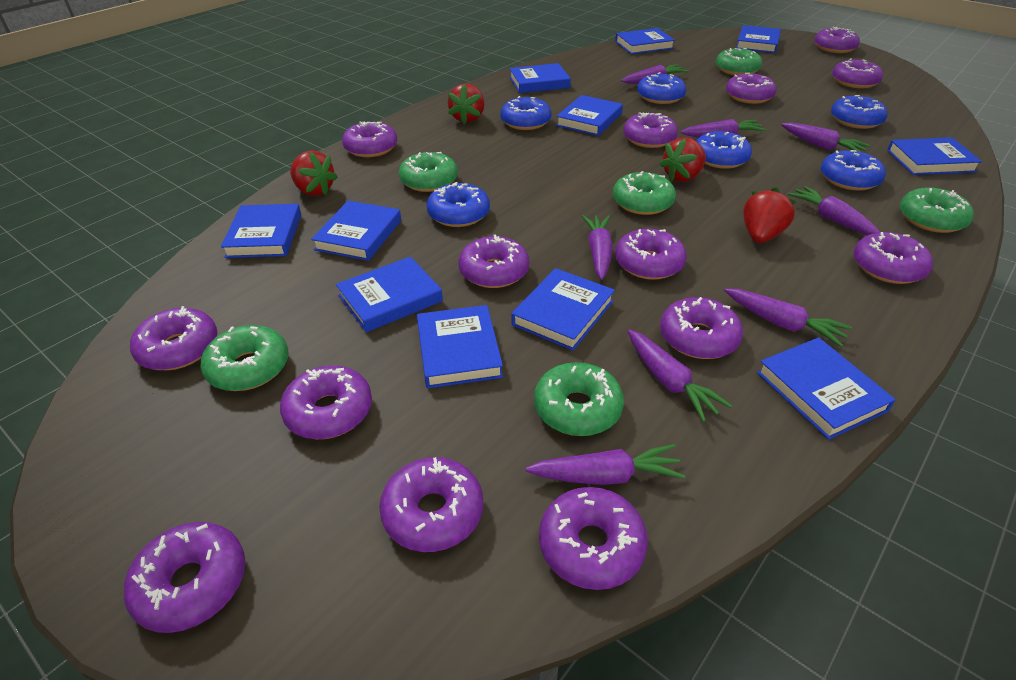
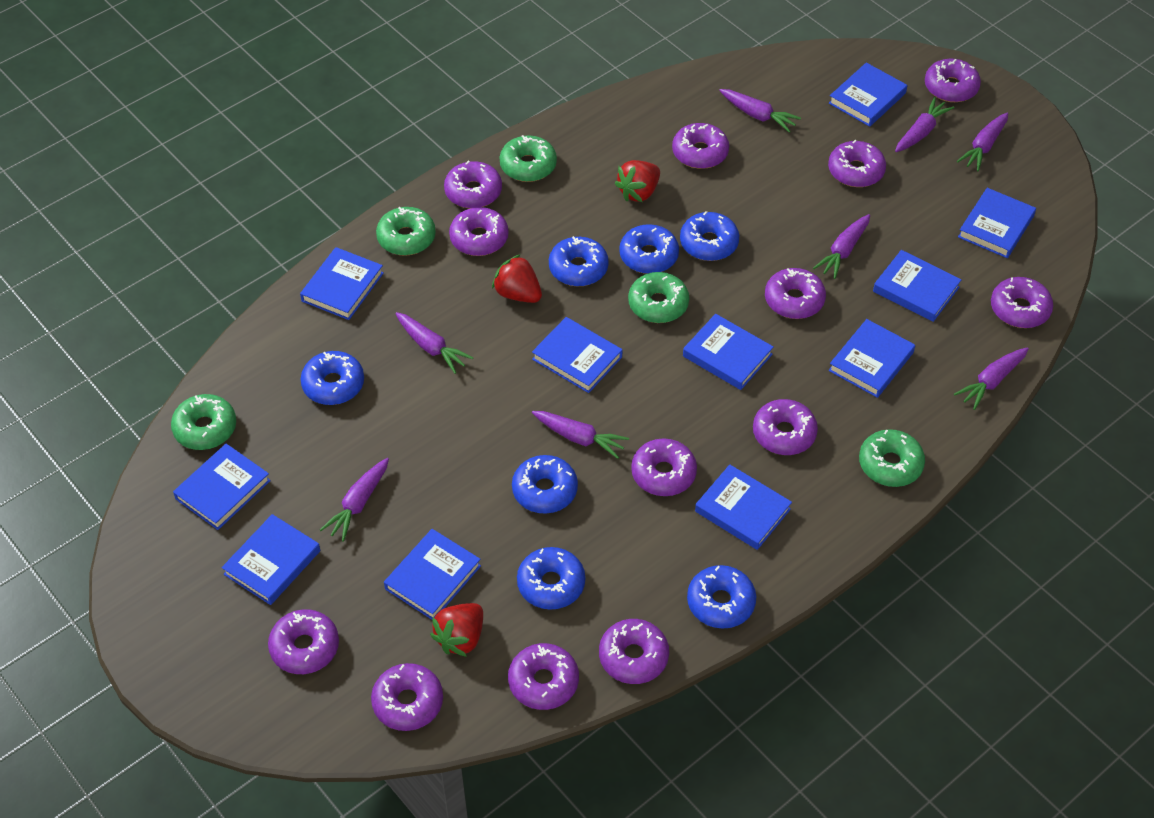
blue donut: 6 -> 7
green donut: 6 -> 5
purple donut: 14 -> 13
red strawberry: 4 -> 3

